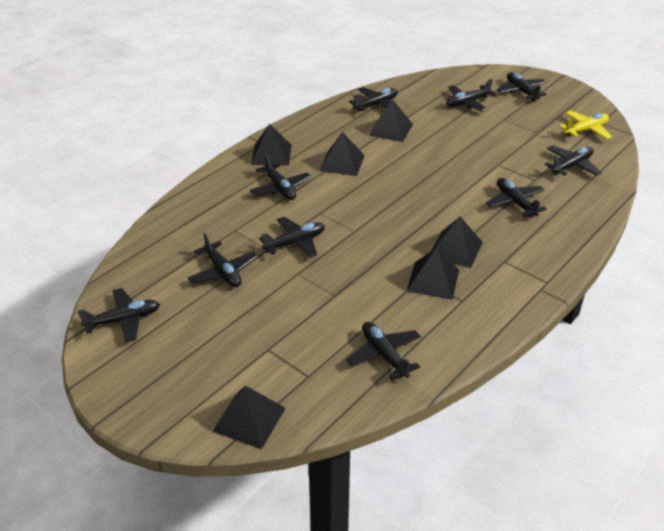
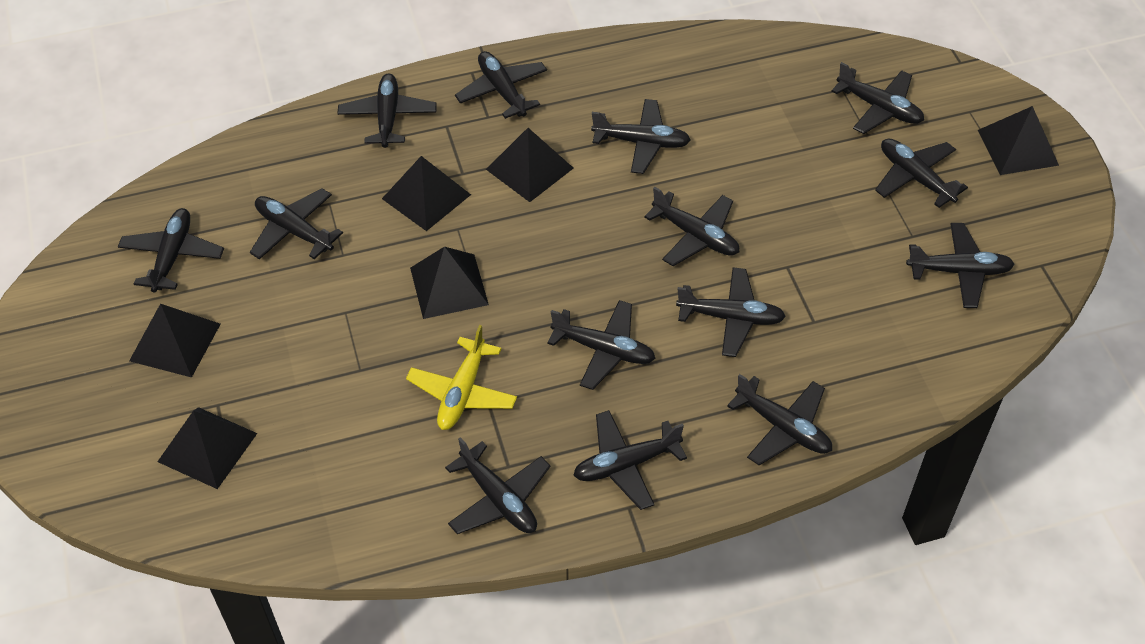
black plane: 10 -> 14

